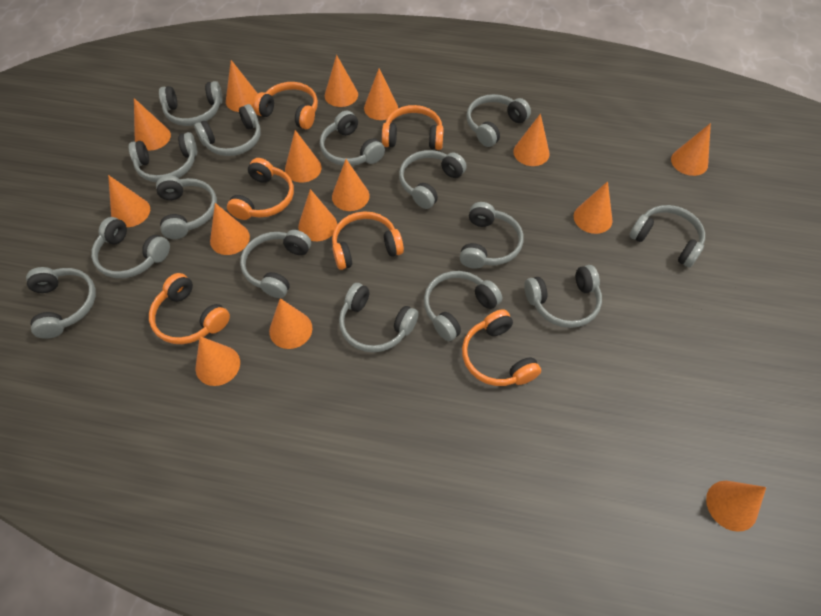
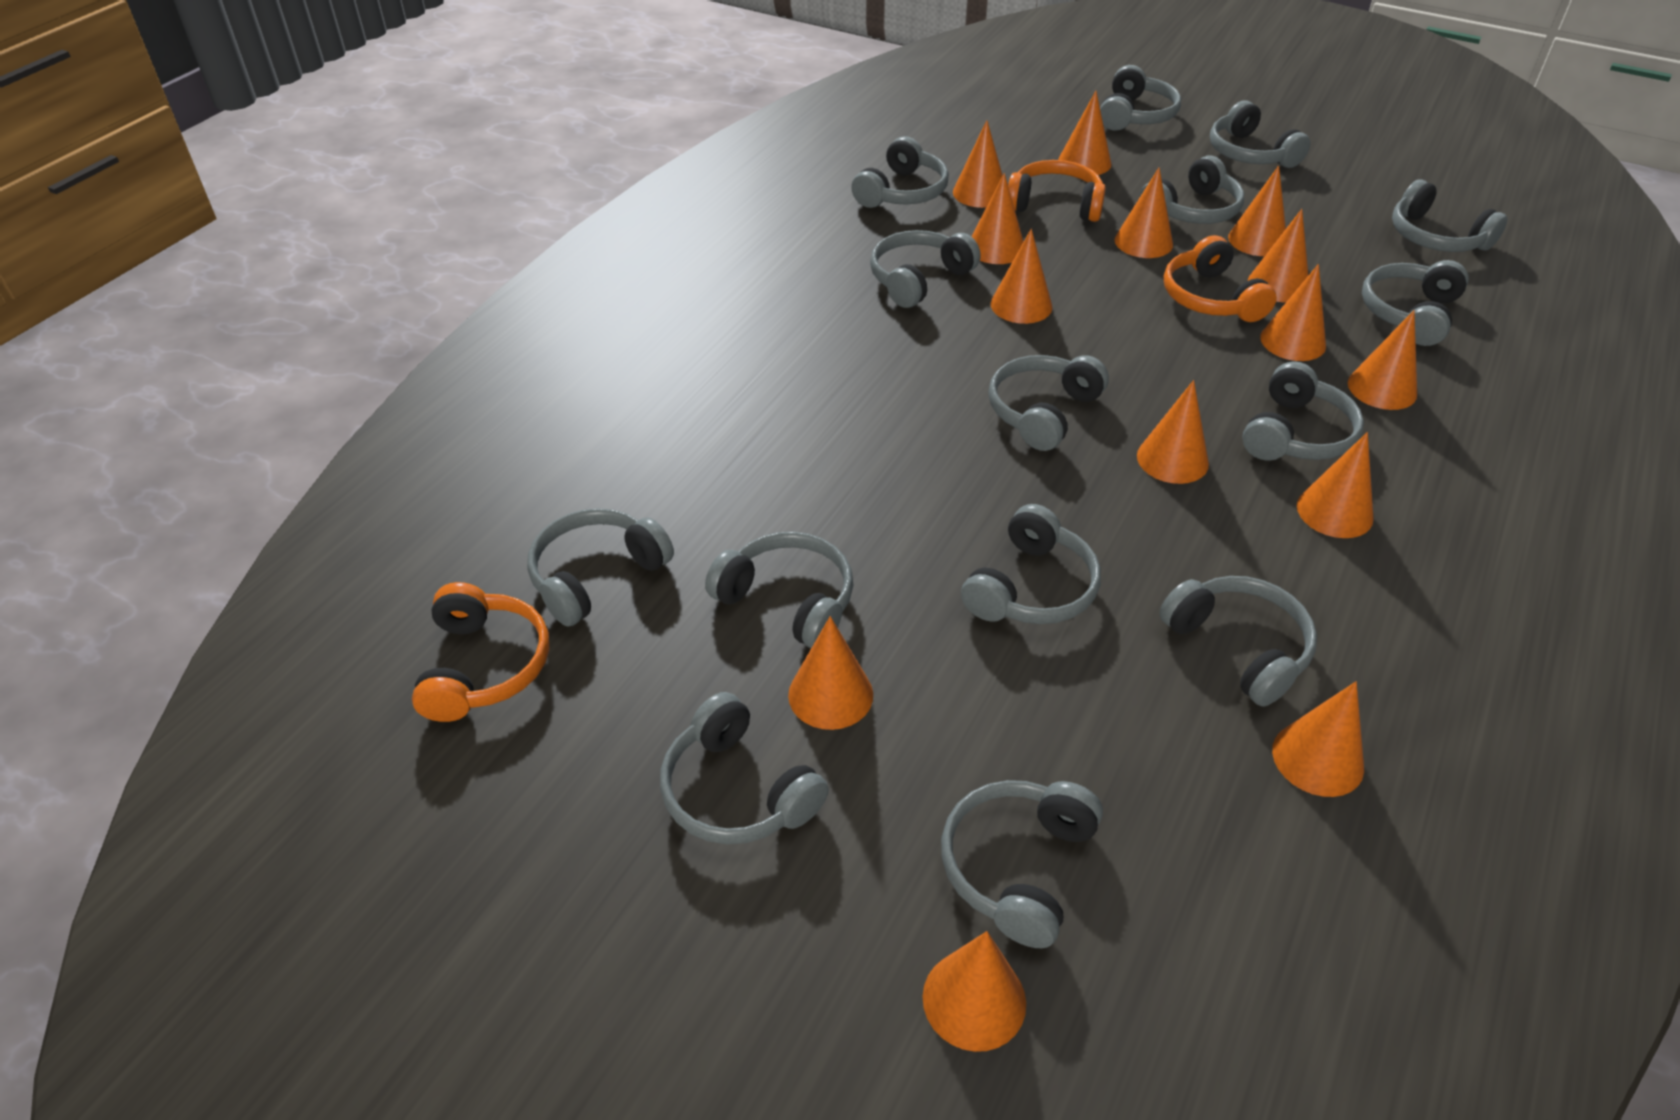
orange cone: 15 -> 14
orange headphones: 6 -> 3

